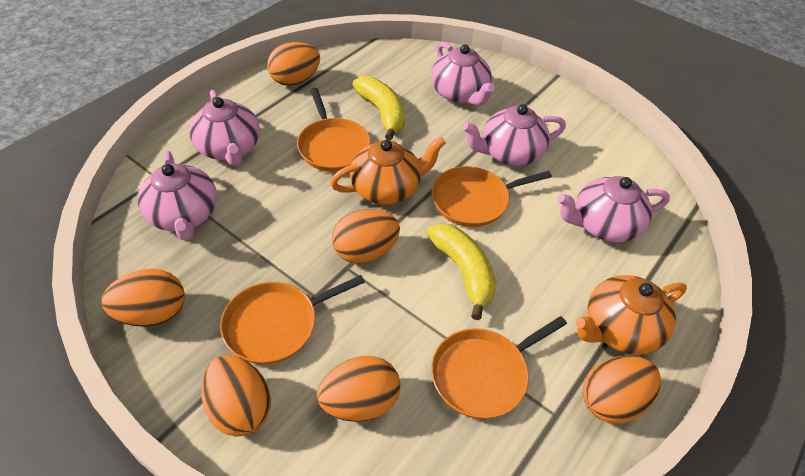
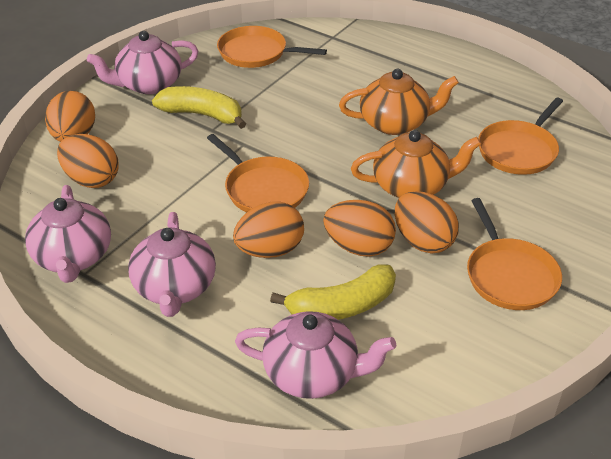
orange egg: 6 -> 5
pink teapot: 5 -> 4

